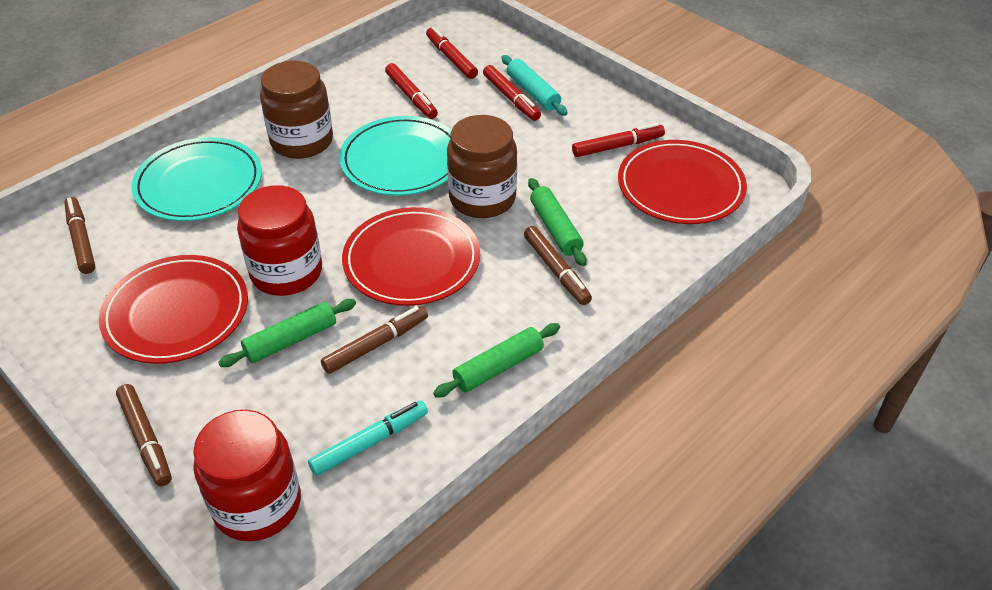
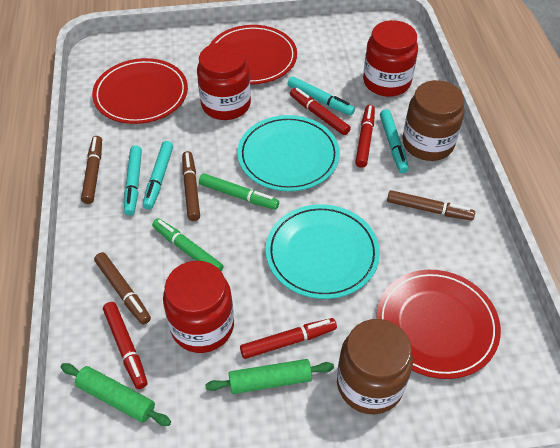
green marker: 0 -> 2
green rolling pin: 3 -> 2
red jar: 2 -> 3
turquoise marker: 1 -> 4
turquoise rolling pin: 1 -> 0

